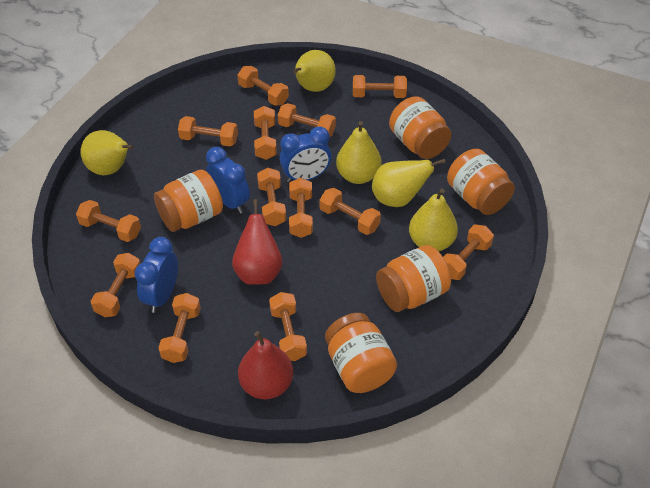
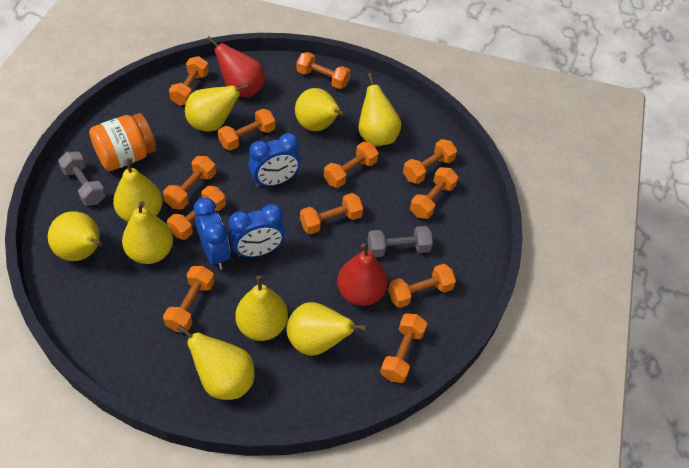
grey dumbbell: 0 -> 2
orange dumbbell: 13 -> 12
orange jar: 5 -> 1
yellow pear: 5 -> 9

